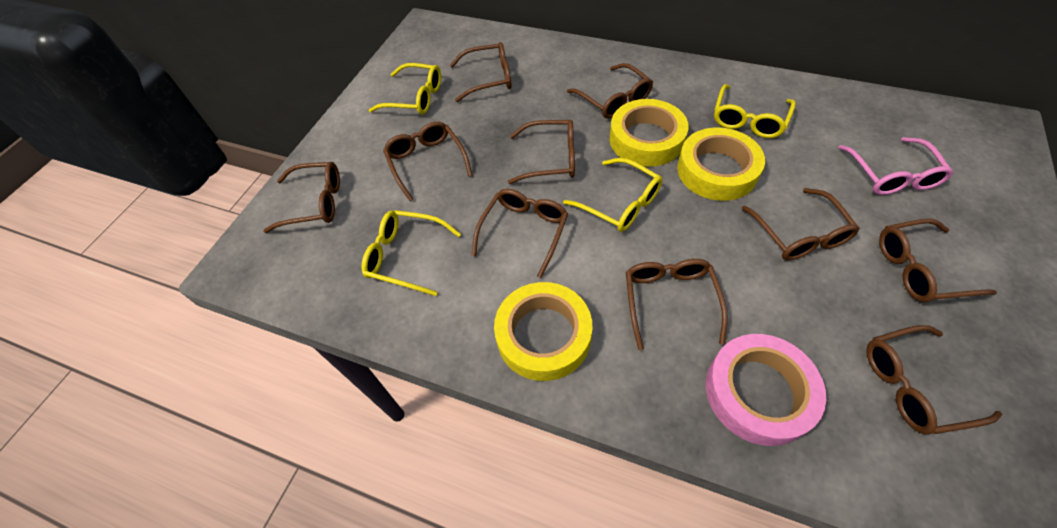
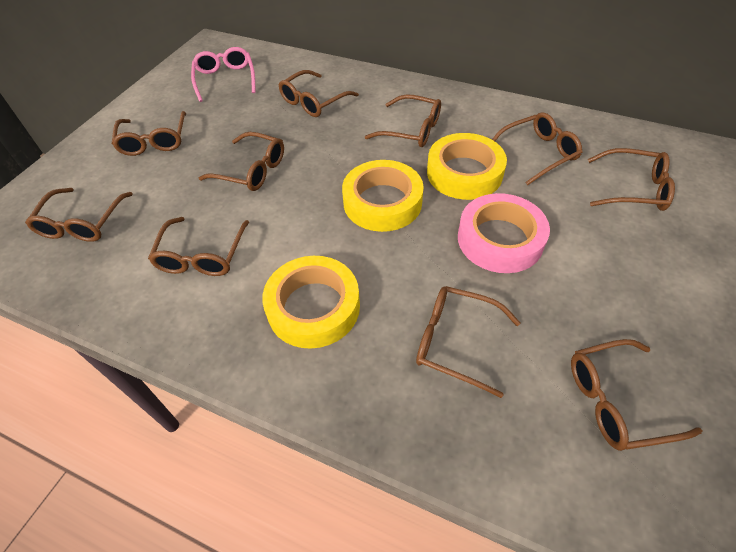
yellow glasses: 4 -> 0

